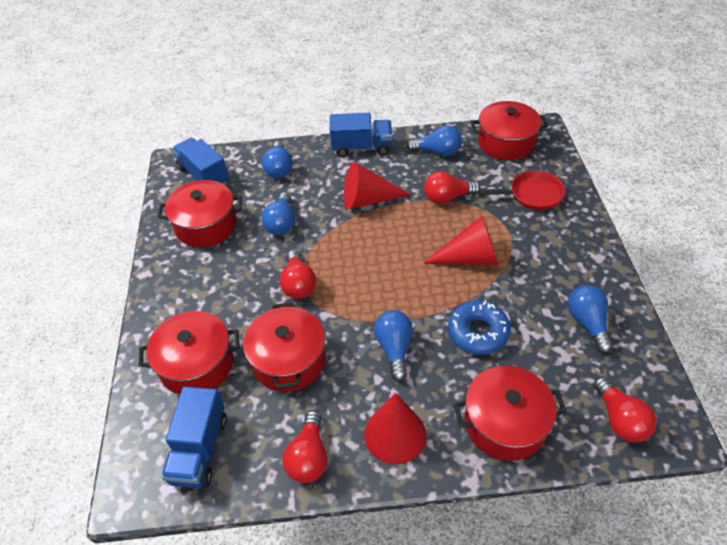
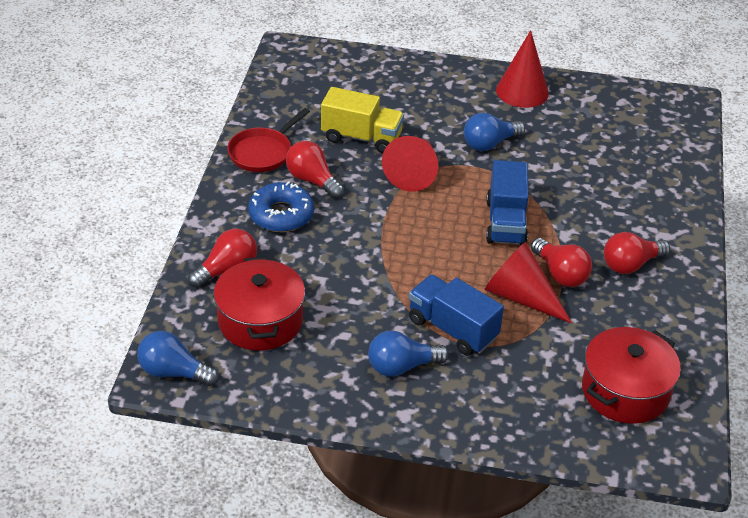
blue light bulb: 5 -> 3
blue truck: 3 -> 2
red pot: 5 -> 2
yellow truck: 0 -> 1

